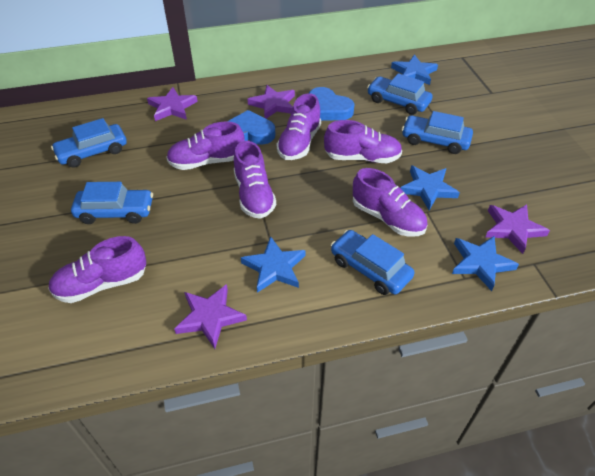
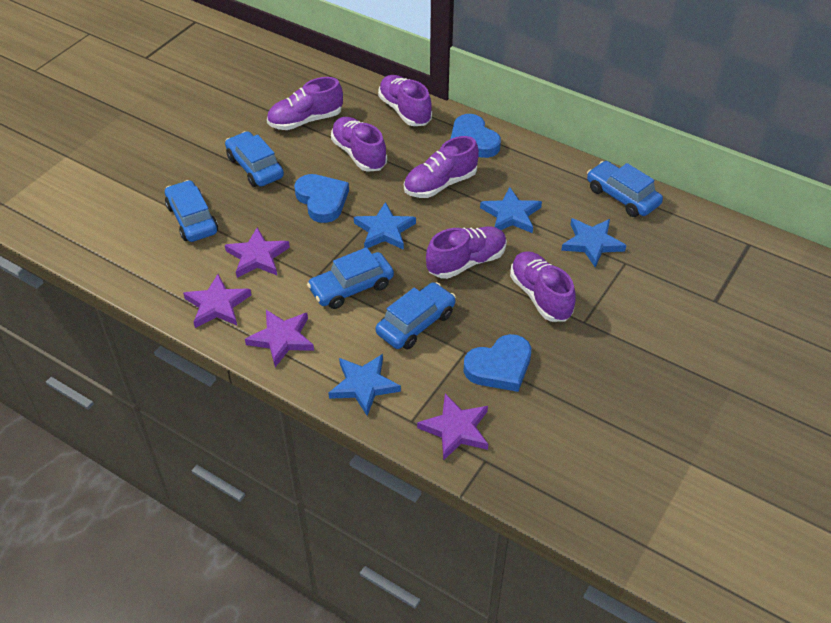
blue heart: 2 -> 3

